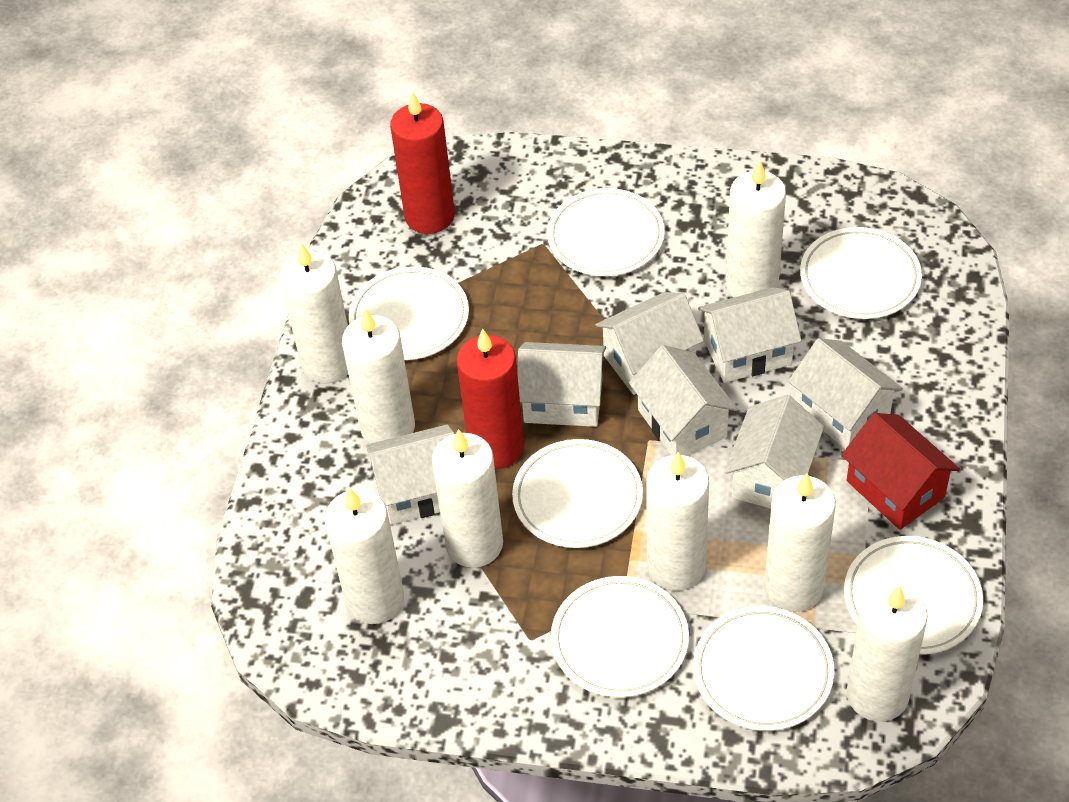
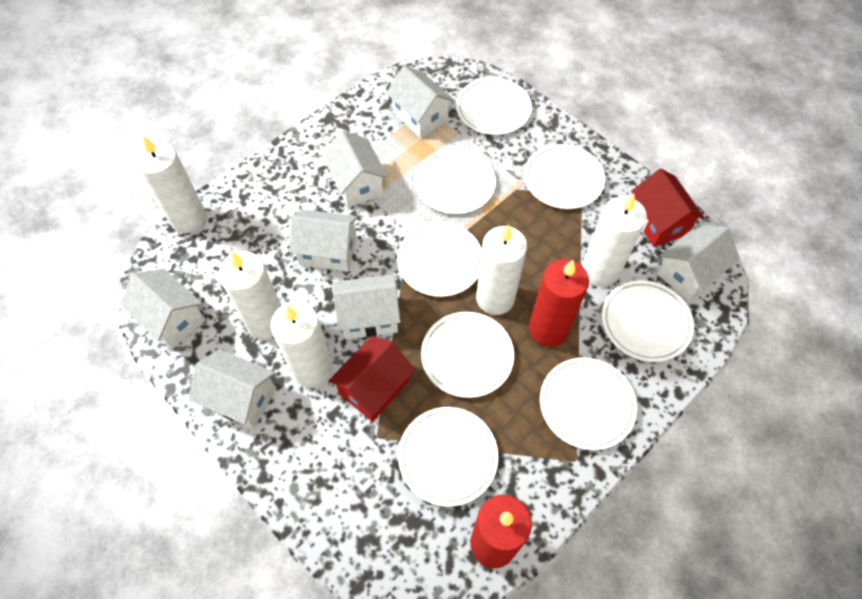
red house: 1 -> 2
white candle: 8 -> 5
white plate: 7 -> 8

